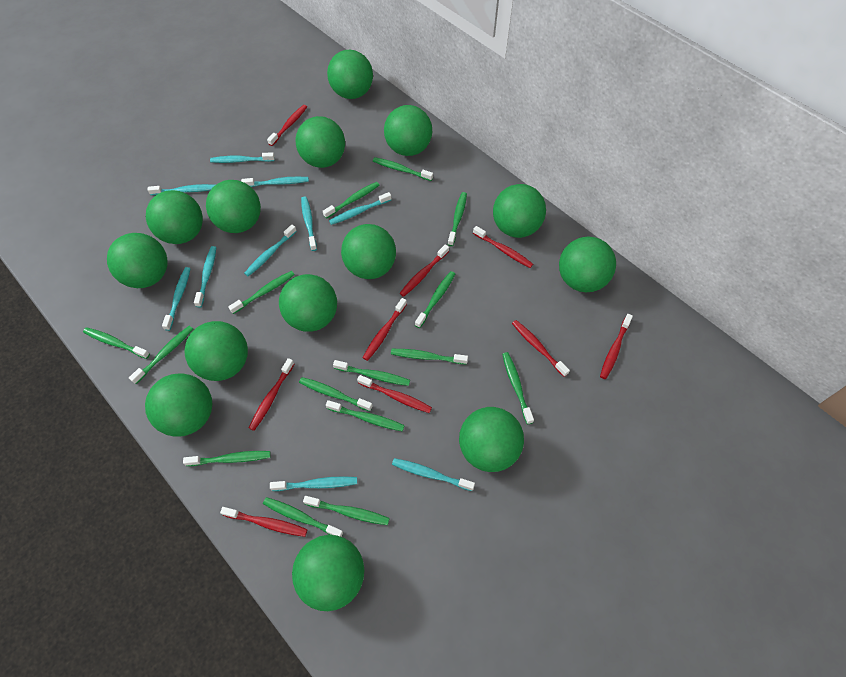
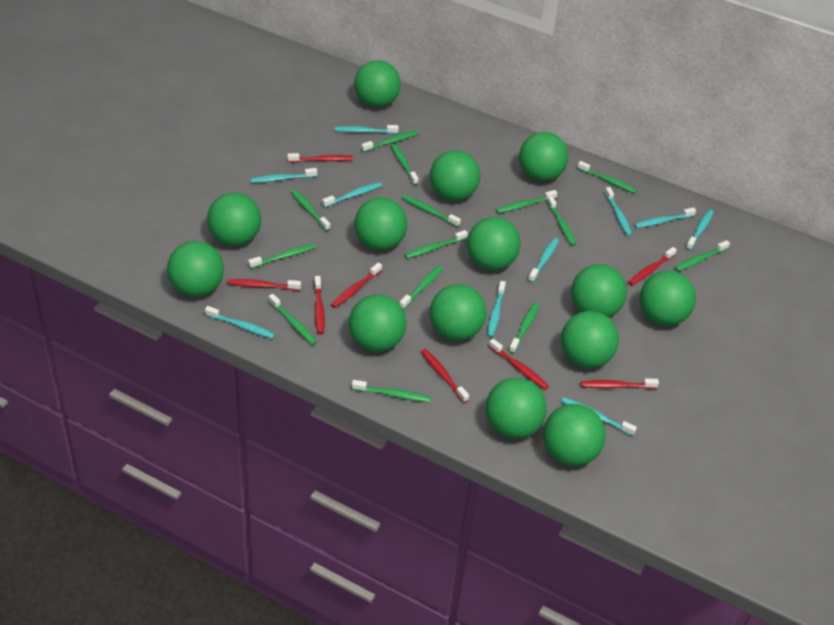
green toothbrush: 15 -> 14
red toothbrush: 9 -> 8

